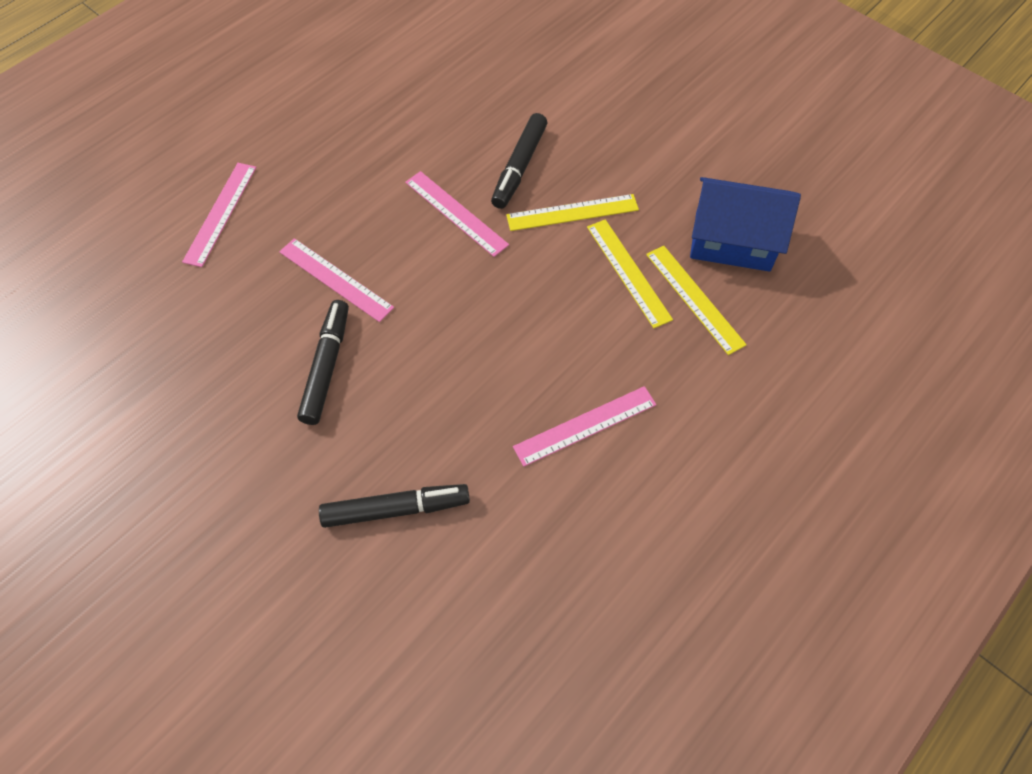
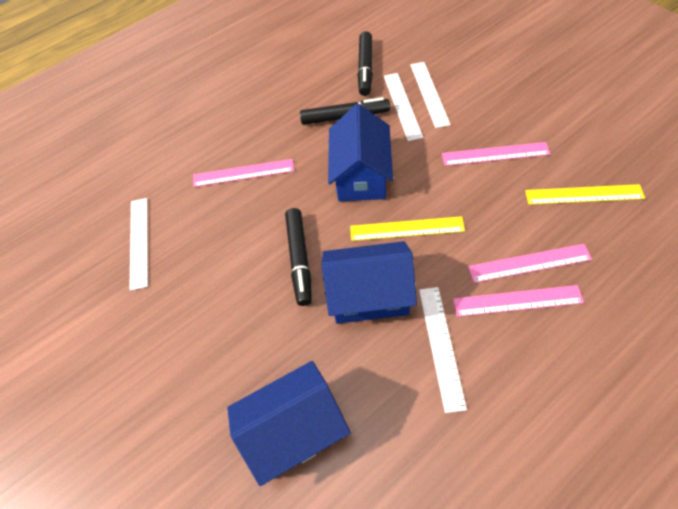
blue house: 1 -> 3
white ruler: 0 -> 4
yellow ruler: 3 -> 2

